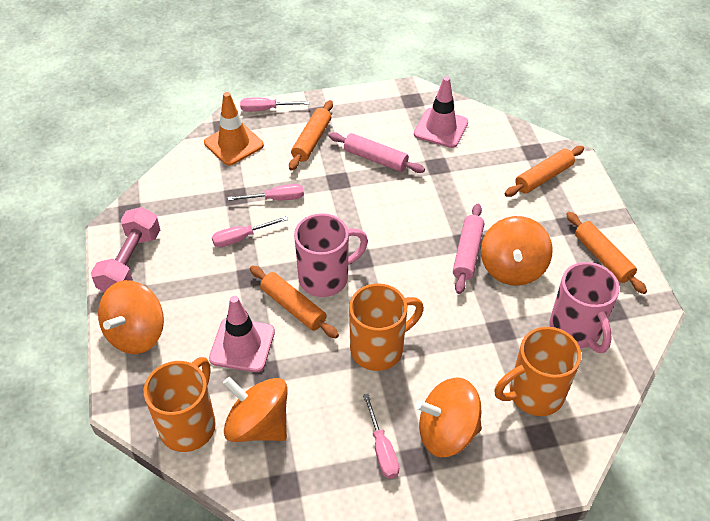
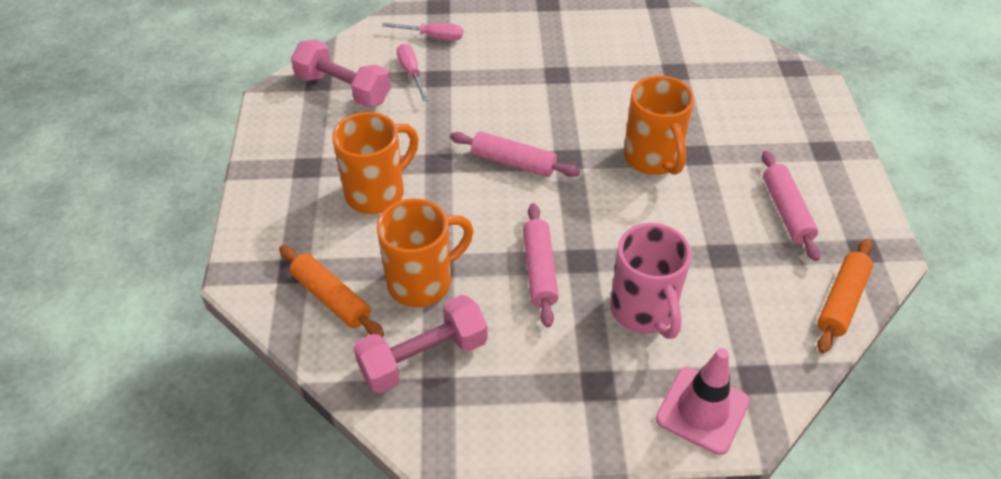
orange rolling pin: 4 -> 2
orange spinning top: 4 -> 0
orange traffic cone: 1 -> 0
pink dumbbell: 1 -> 2
pink mug: 2 -> 1
pink rolling pin: 2 -> 3
pink screwdriver: 4 -> 2
pink traffic cone: 2 -> 1

